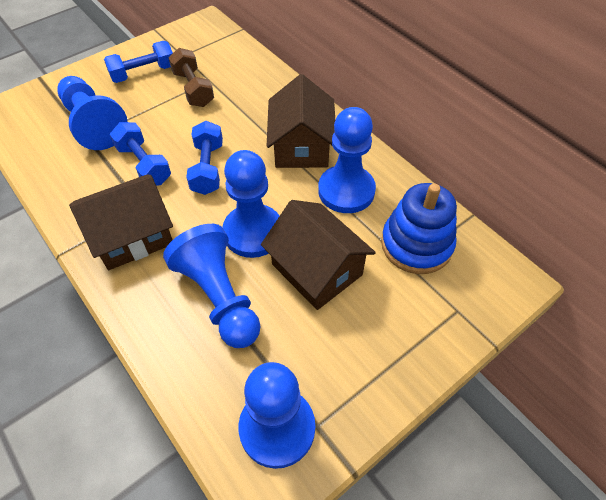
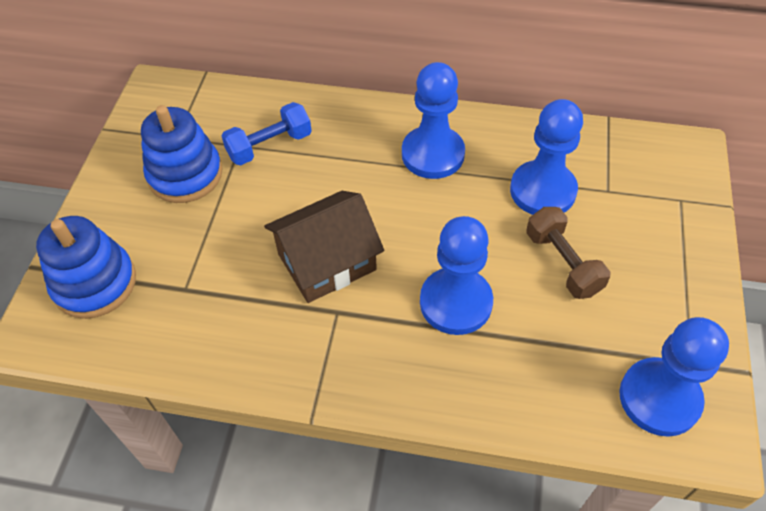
blue dumbbell: 3 -> 1
blue pawn: 5 -> 4
blue stacking toy: 1 -> 2
brown house: 3 -> 1

